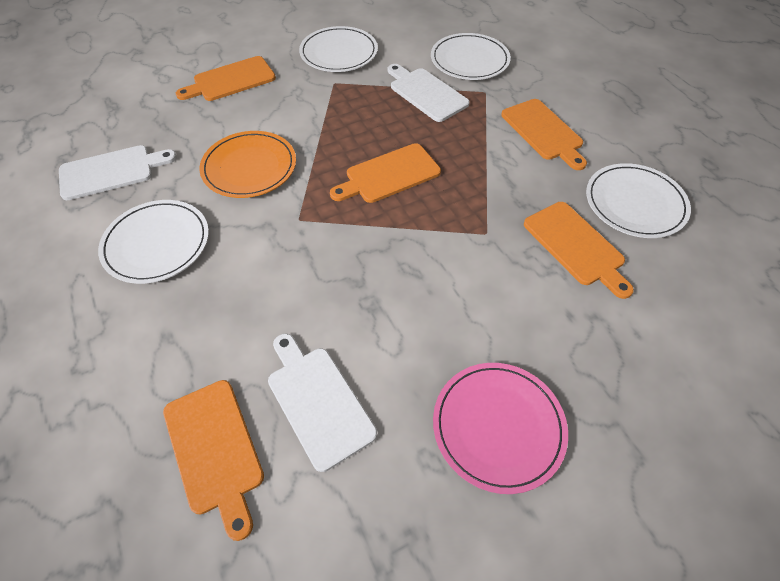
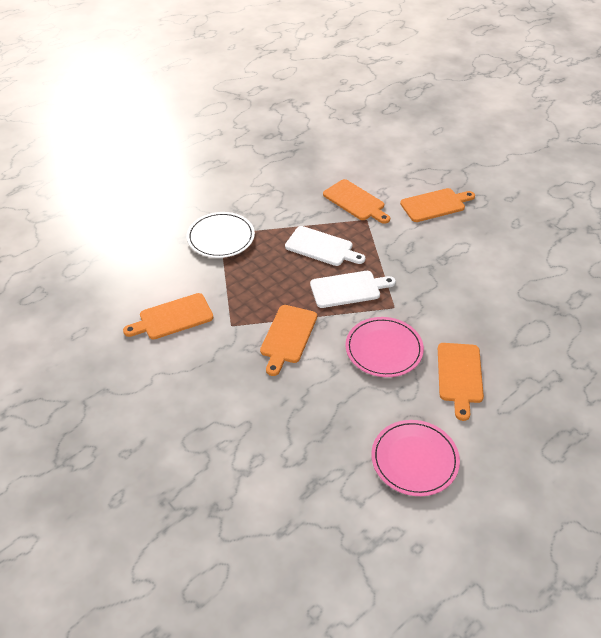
orange plate: 1 -> 0
pink plate: 1 -> 2
white cutting board: 3 -> 2
white plate: 4 -> 1

